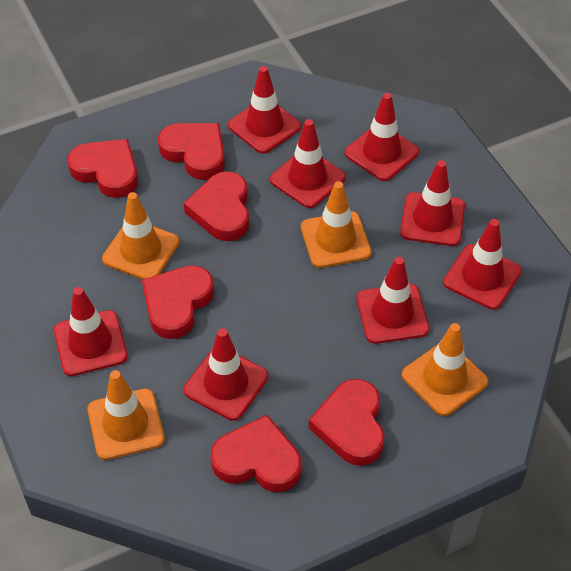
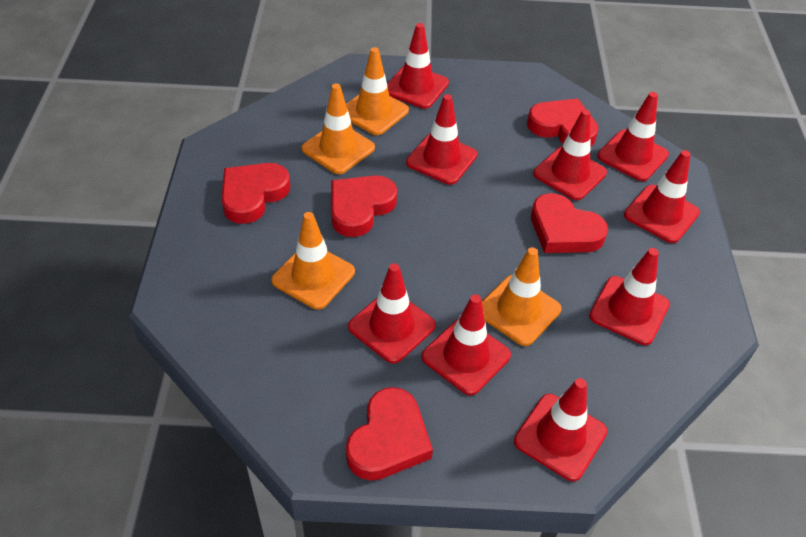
red heart: 6 -> 5
red traffic cone: 8 -> 9

